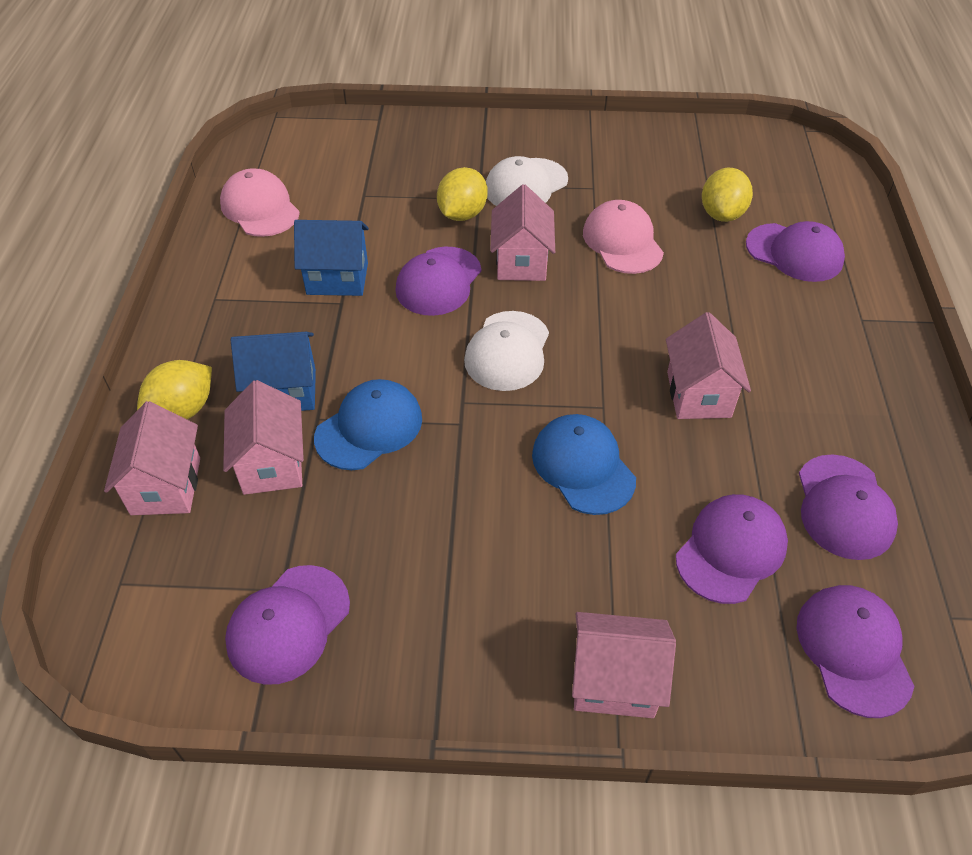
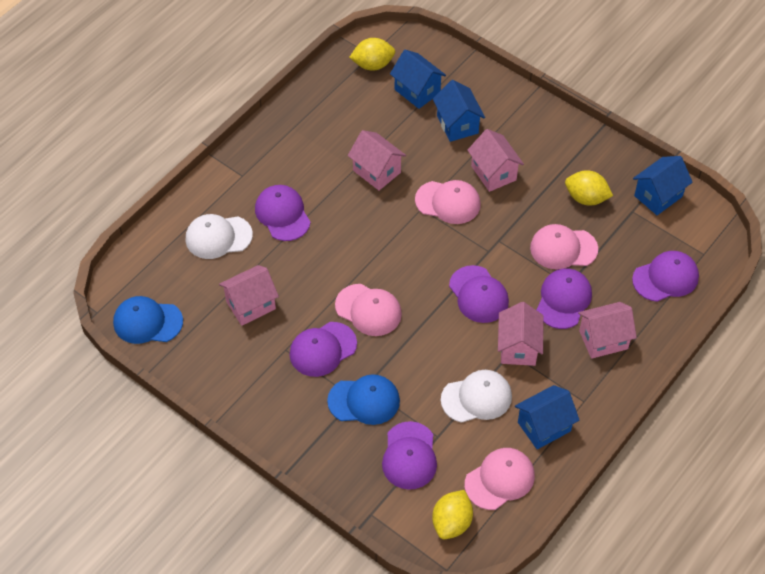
blue house: 2 -> 4
pink cap: 2 -> 4

